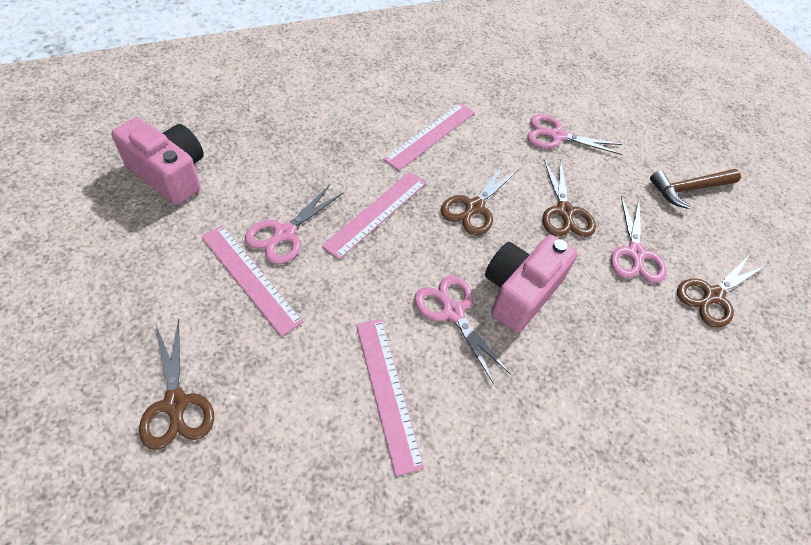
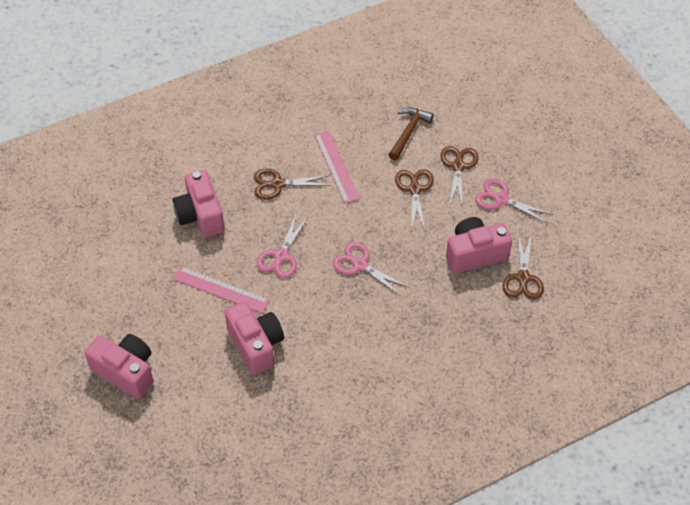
pink camera: 2 -> 4
pink ruler: 4 -> 2
pink scissors: 4 -> 3

